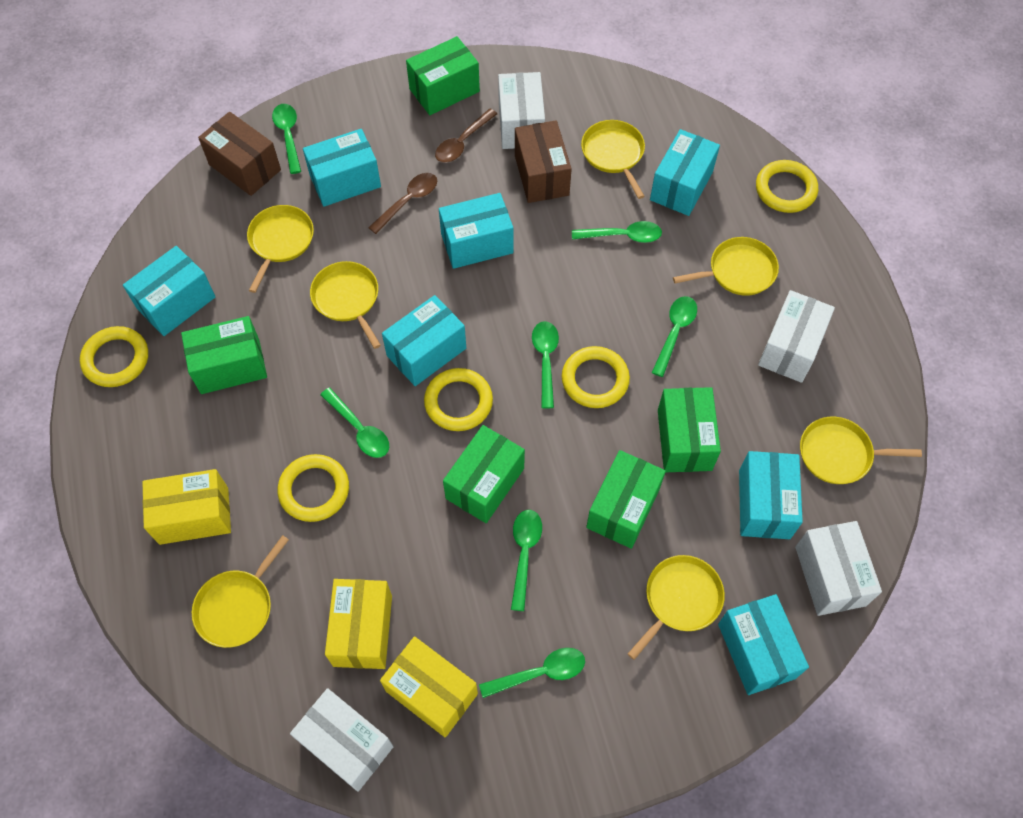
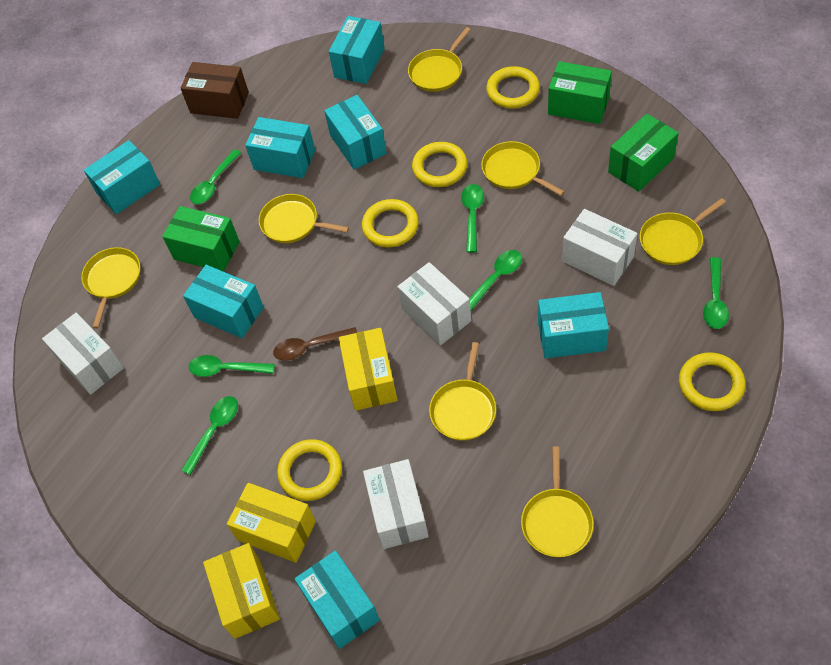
brown box: 2 -> 1
brown spoon: 2 -> 1
green box: 5 -> 3
green spoon: 7 -> 6

